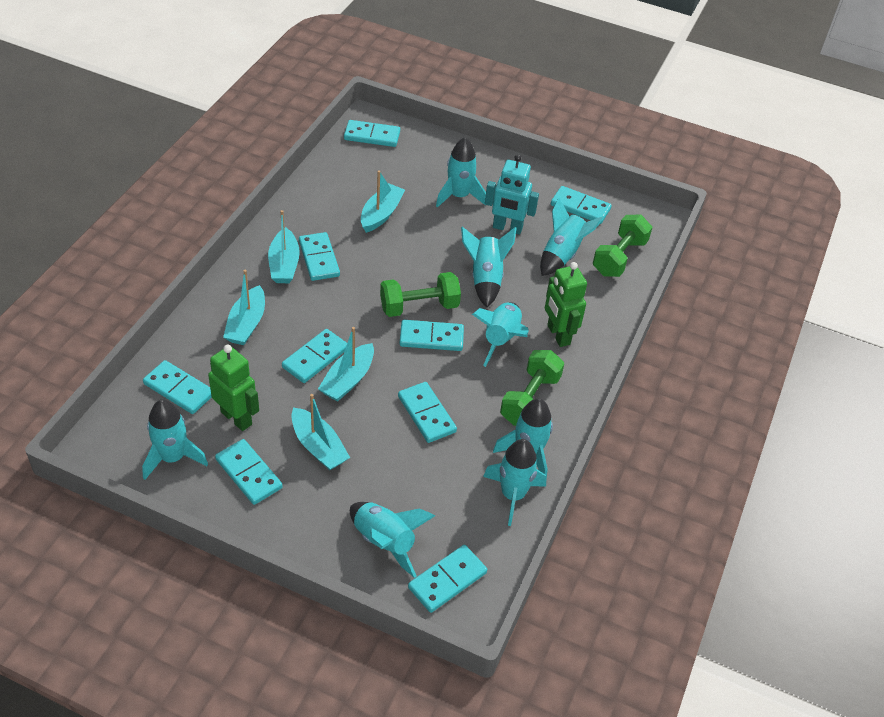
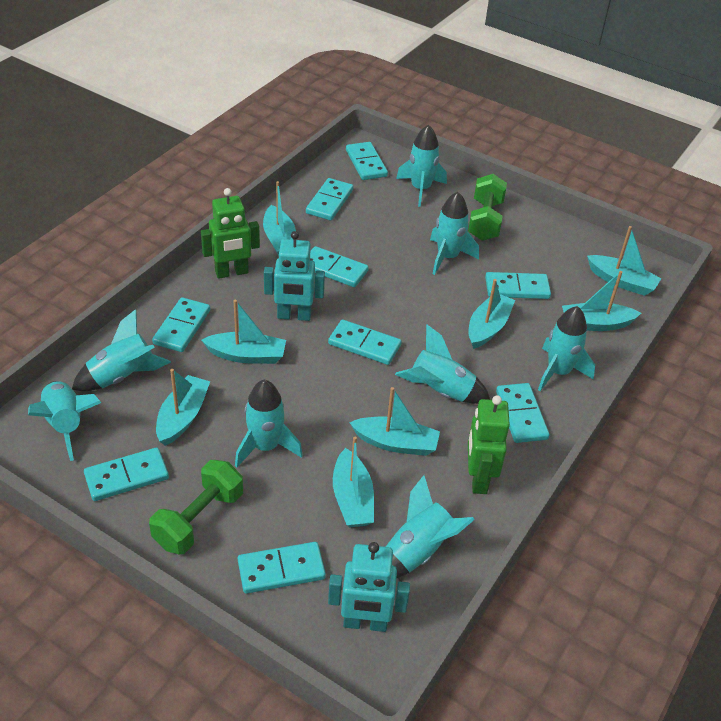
green dumbbell: 3 -> 2
turquoise boat: 5 -> 8
turquoise robot: 1 -> 2

